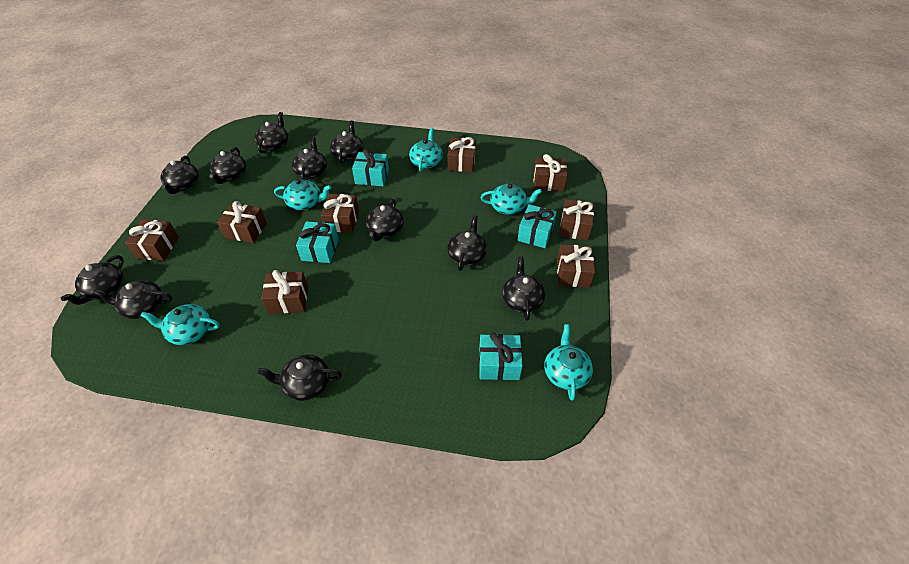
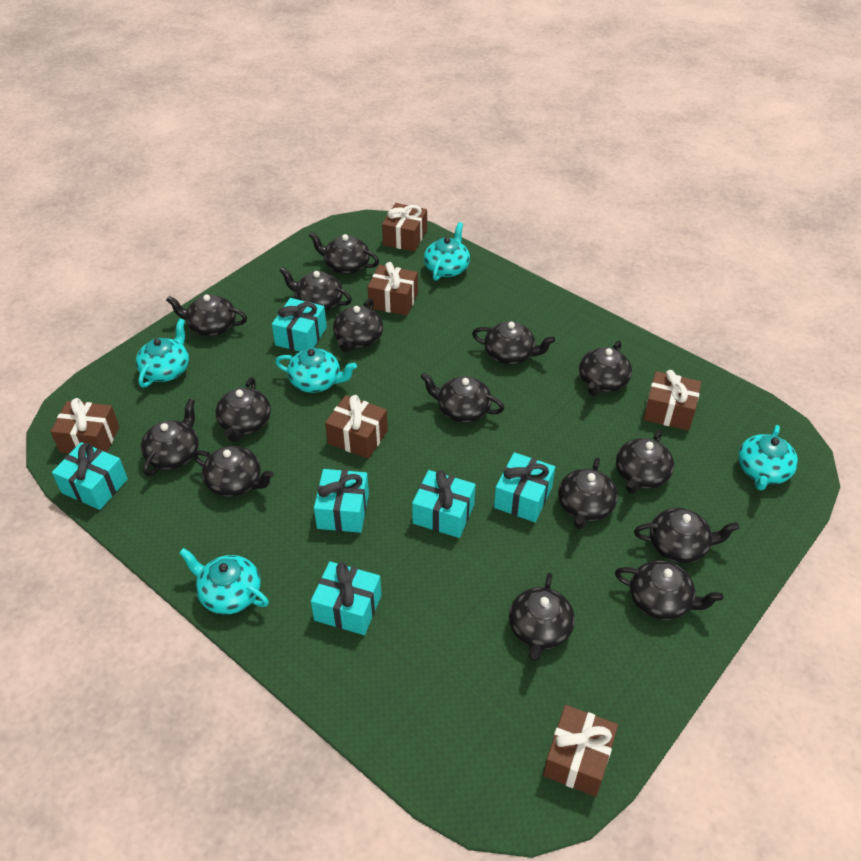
black teapot: 11 -> 15
brown gift: 8 -> 6
turquoise gift: 4 -> 6

